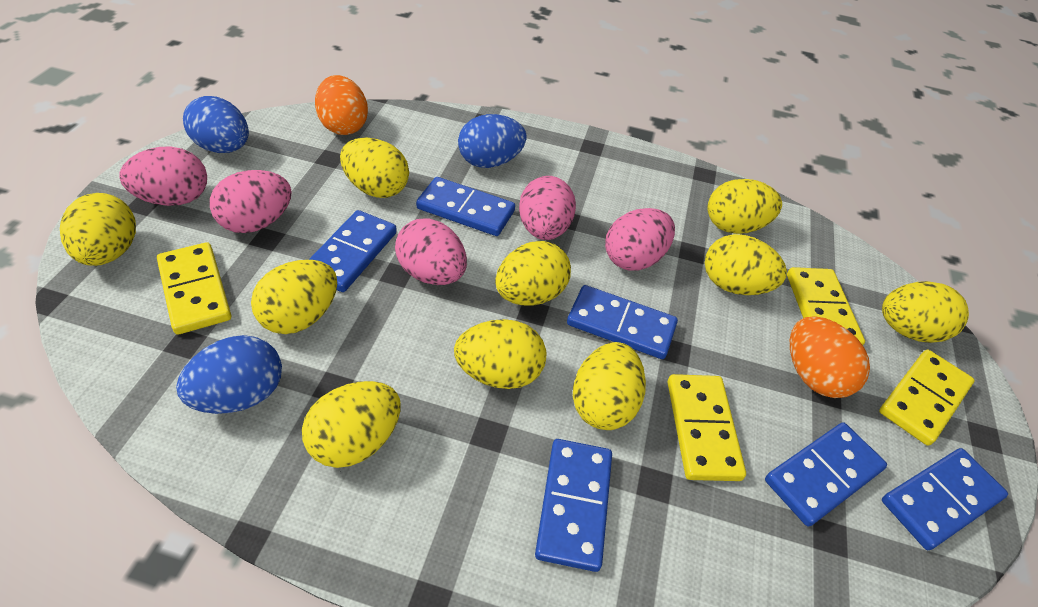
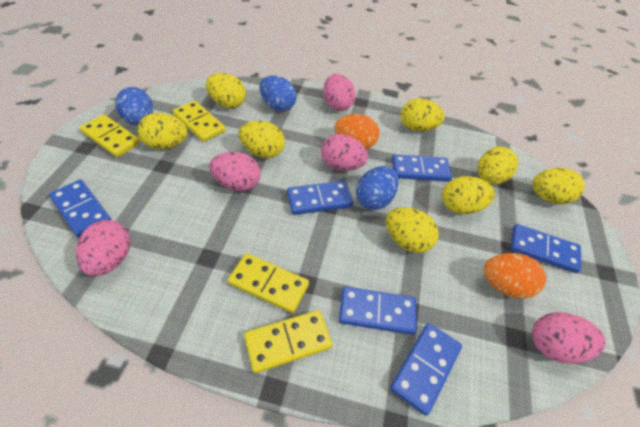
yellow egg: 10 -> 8

